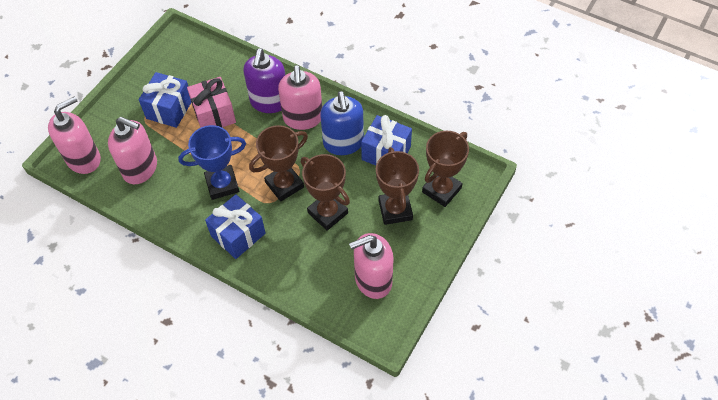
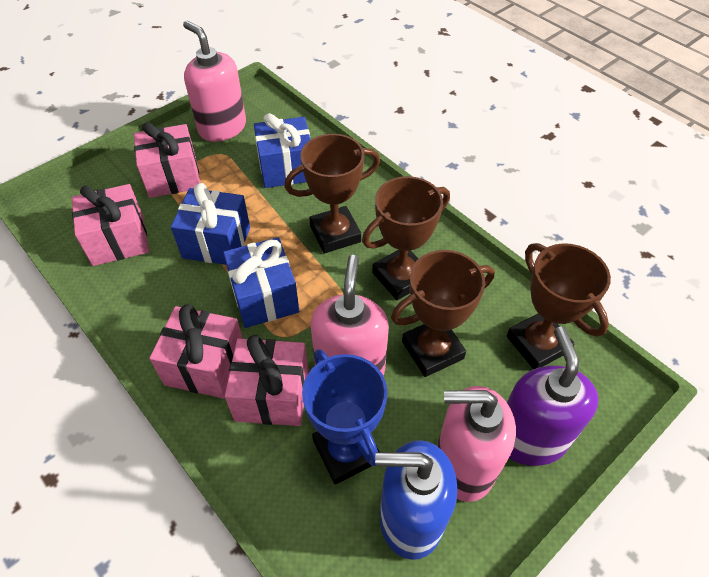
pink gift: 1 -> 4
pink soap dispenser: 4 -> 3

